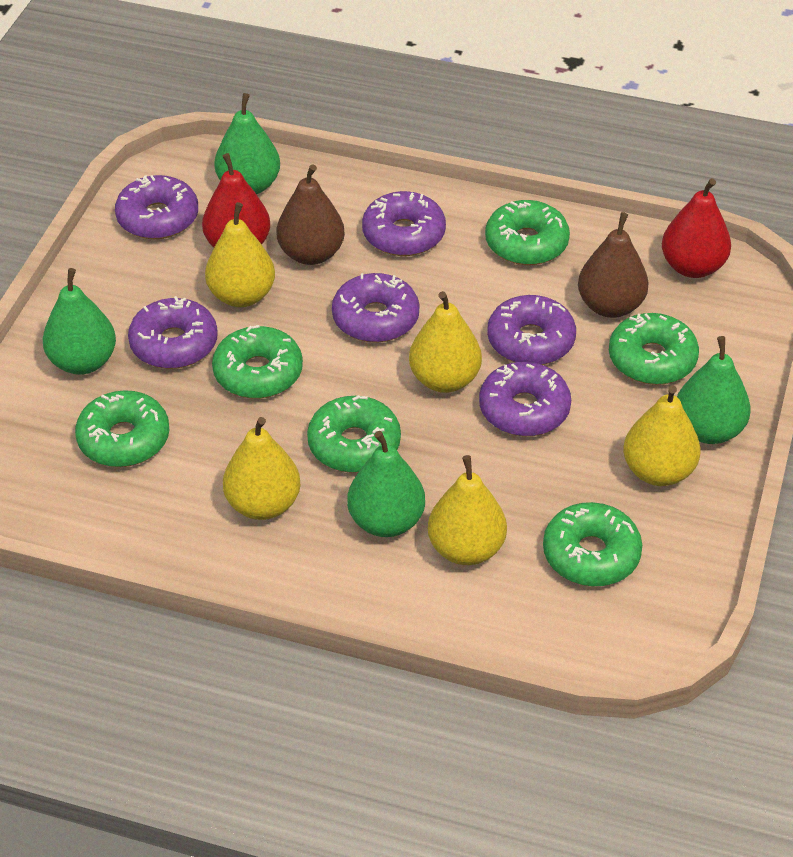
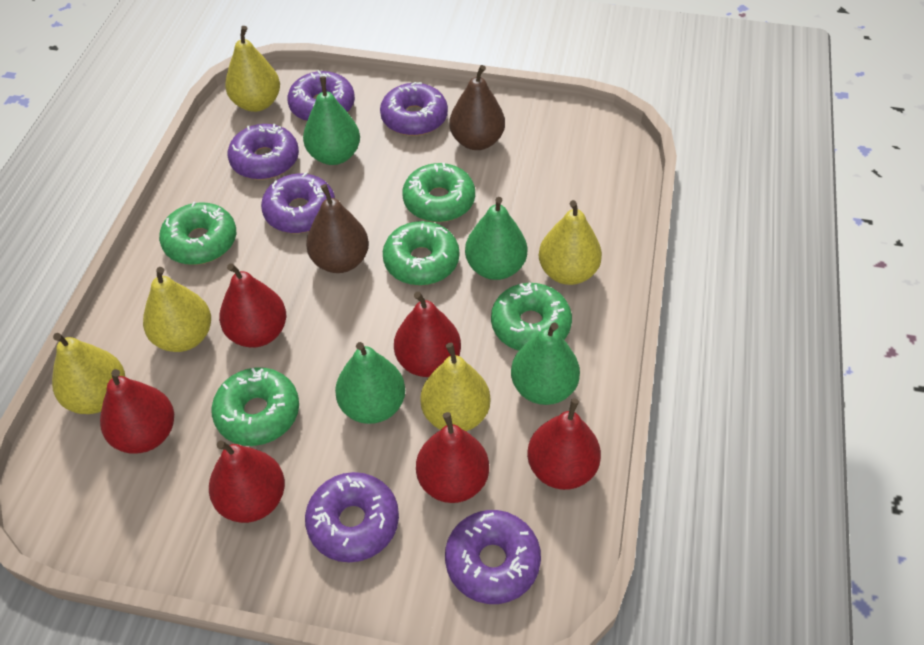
green donut: 6 -> 5
red pear: 2 -> 6

